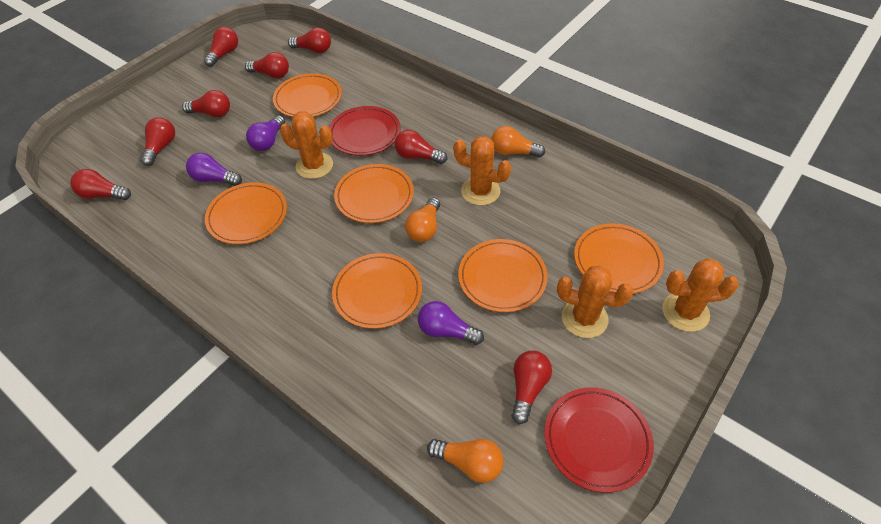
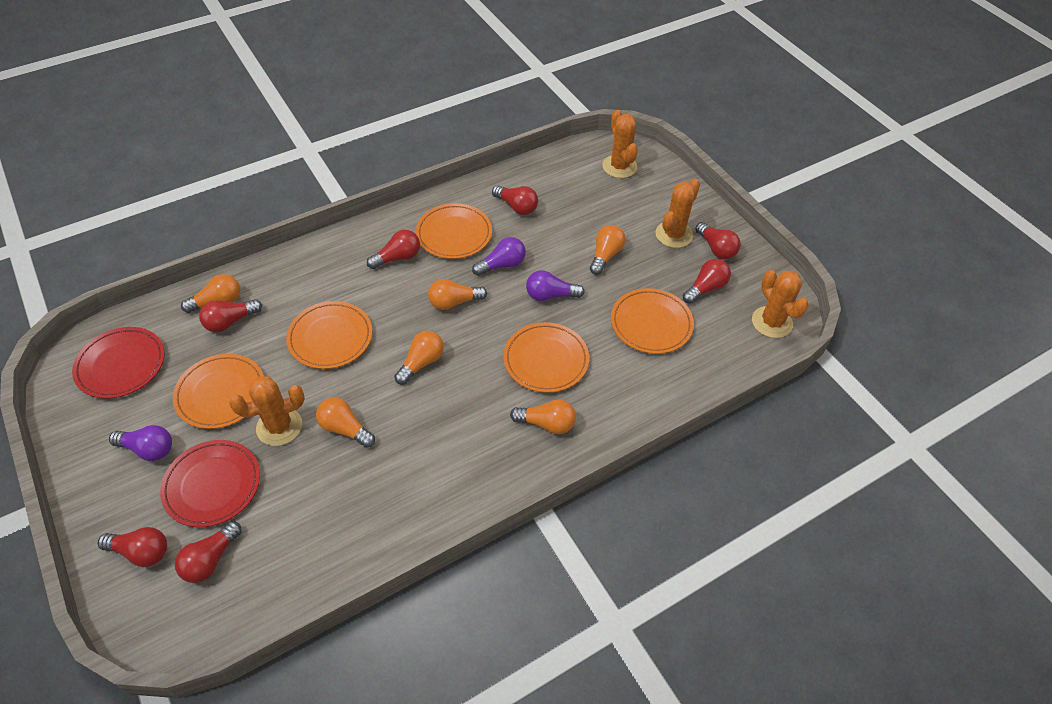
orange light bulb: 3 -> 6
orange plate: 6 -> 5
red light bulb: 8 -> 7

